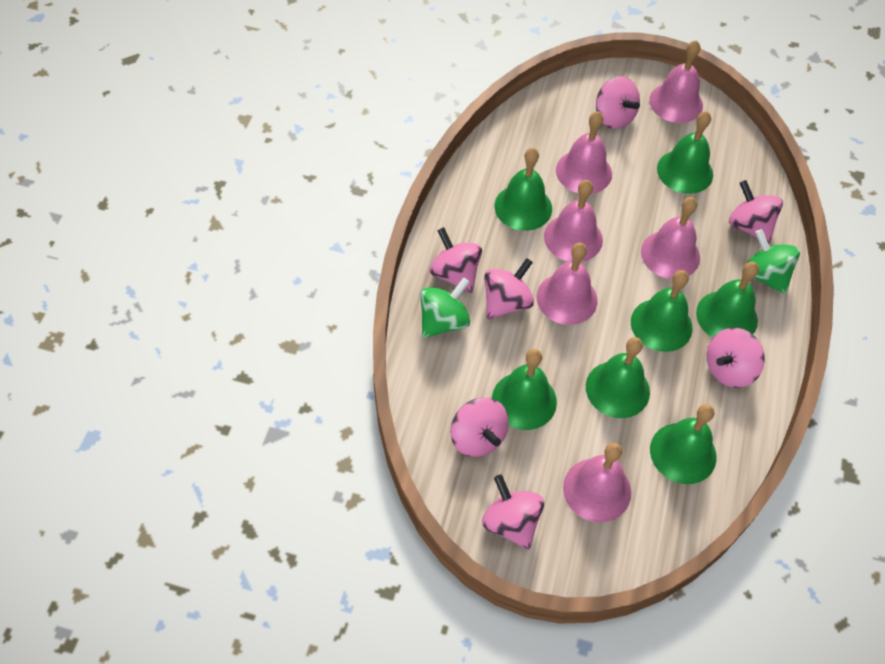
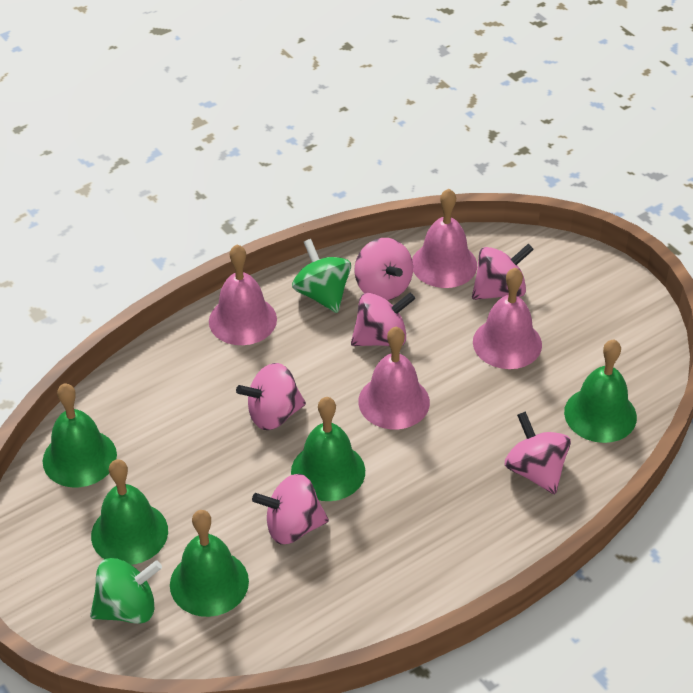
green bell: 7 -> 5
pink bell: 6 -> 4
pink spinning top: 7 -> 6

